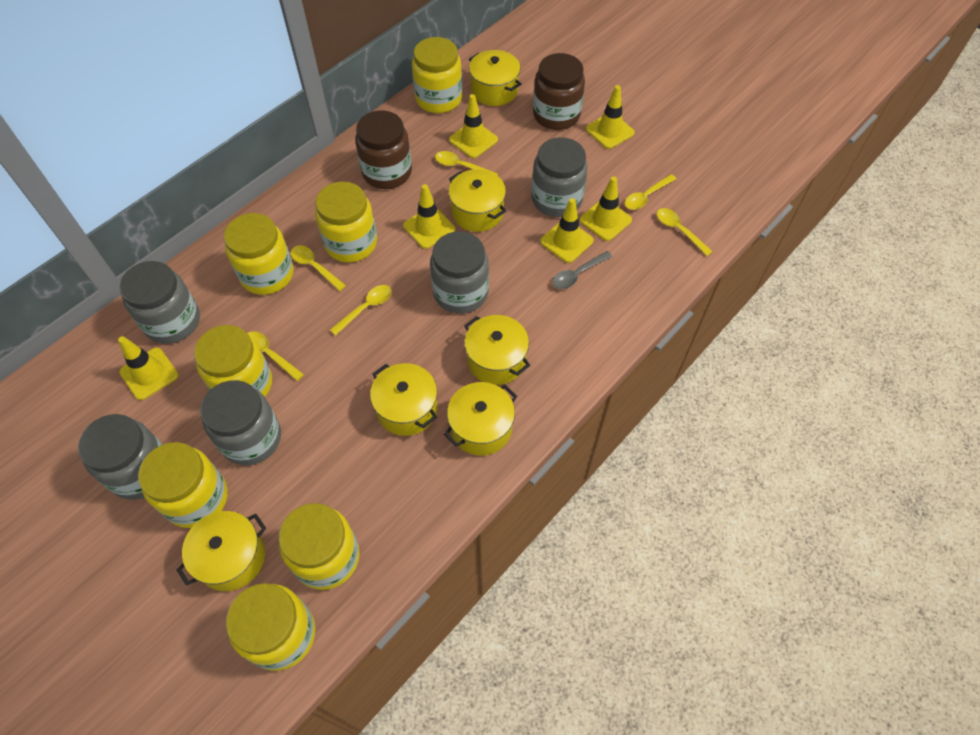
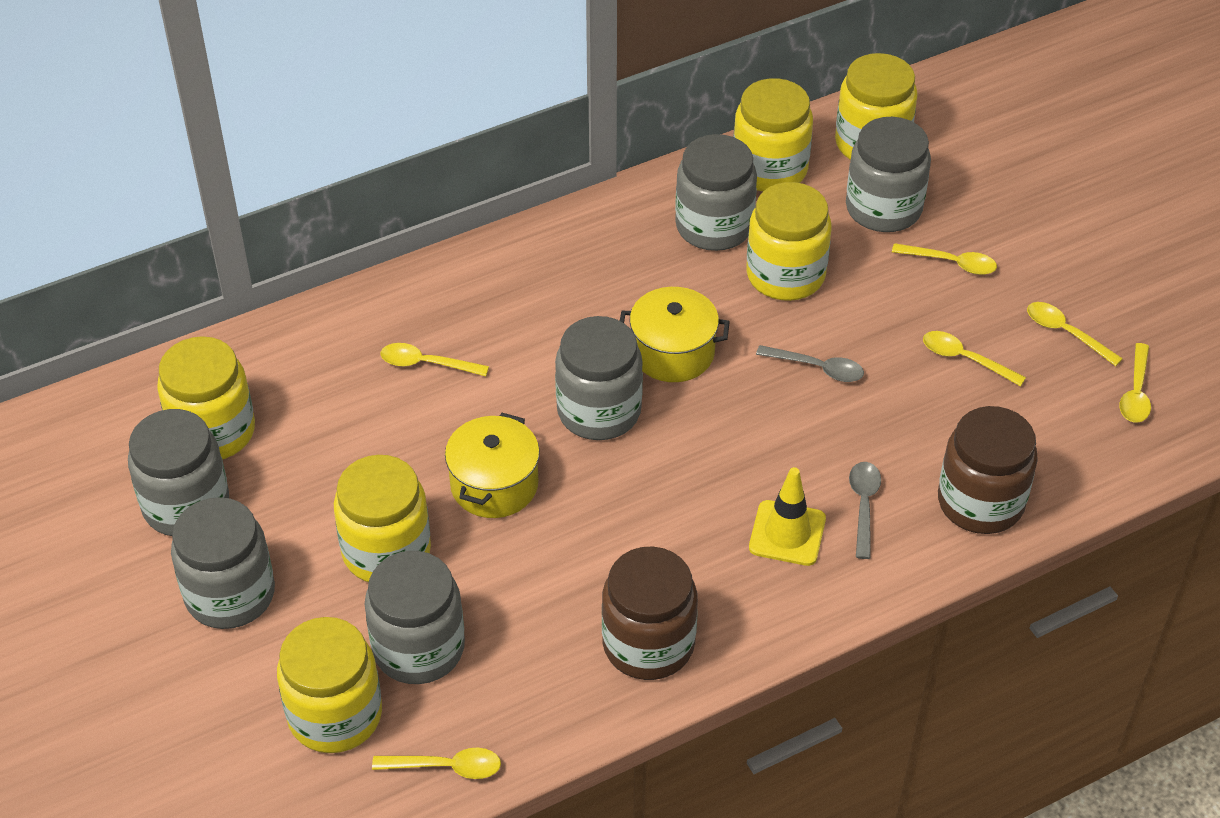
grey jar: 5 -> 6
grey spoon: 1 -> 2
yellow jar: 7 -> 6
yellow pot: 6 -> 2
yellow traffic cone: 6 -> 1

